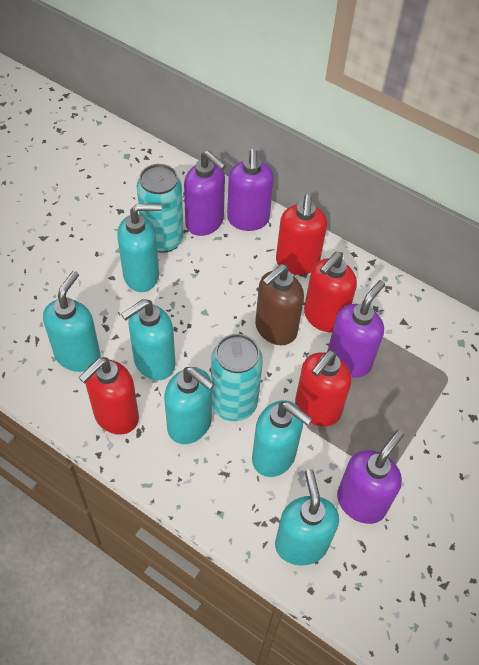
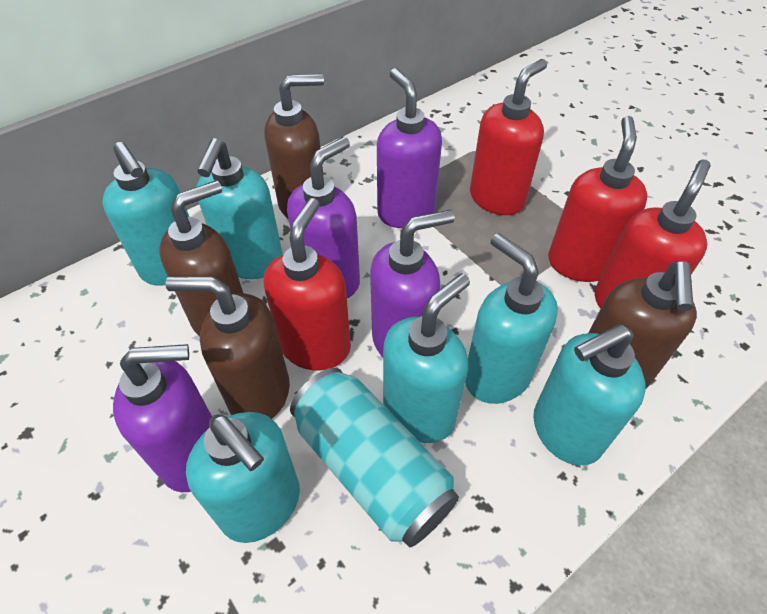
brown soap dispenser: 1 -> 4
turquoise can: 2 -> 1

